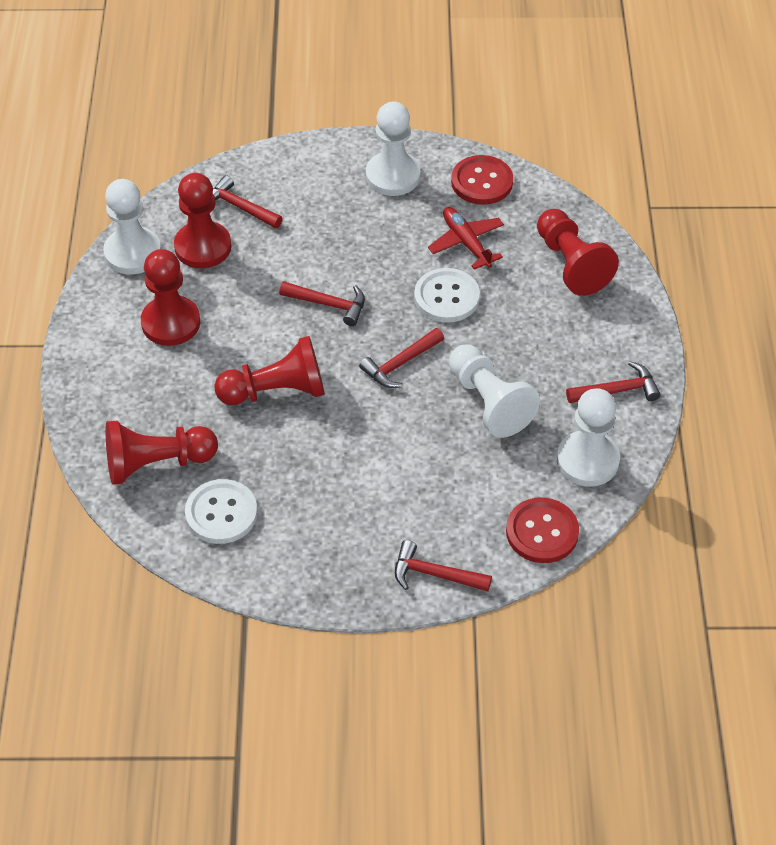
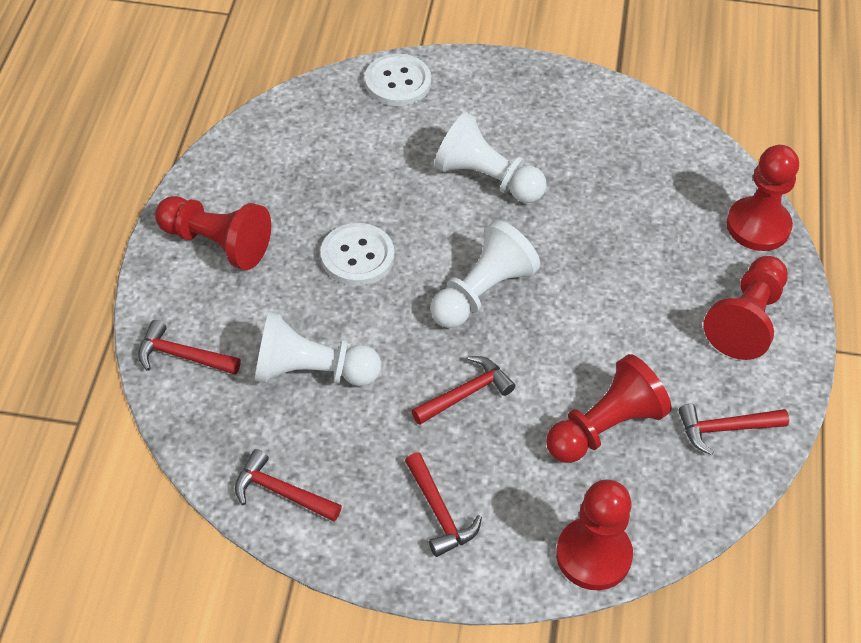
red button: 2 -> 0
red plane: 1 -> 0
white pawn: 4 -> 3

